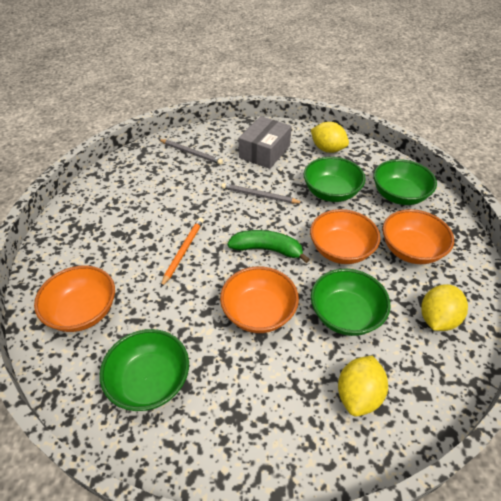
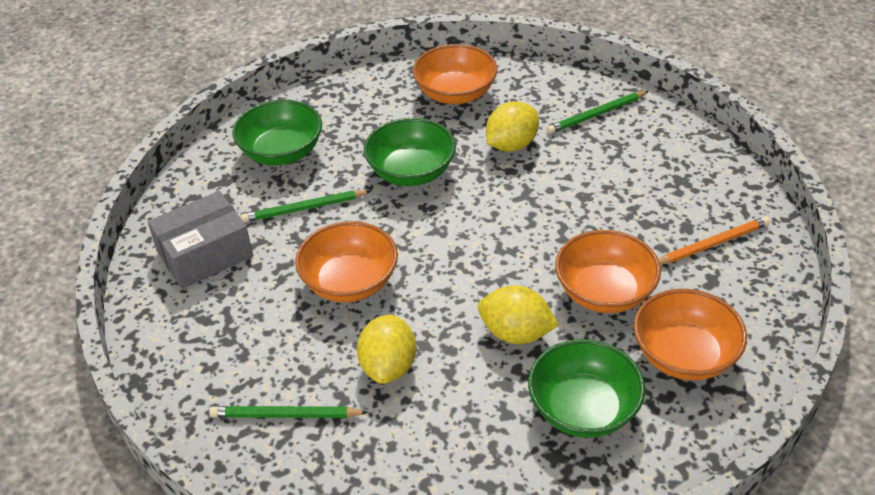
green banana: 1 -> 0
green bowl: 4 -> 3
green pencil: 0 -> 3
grey pencil: 2 -> 0

